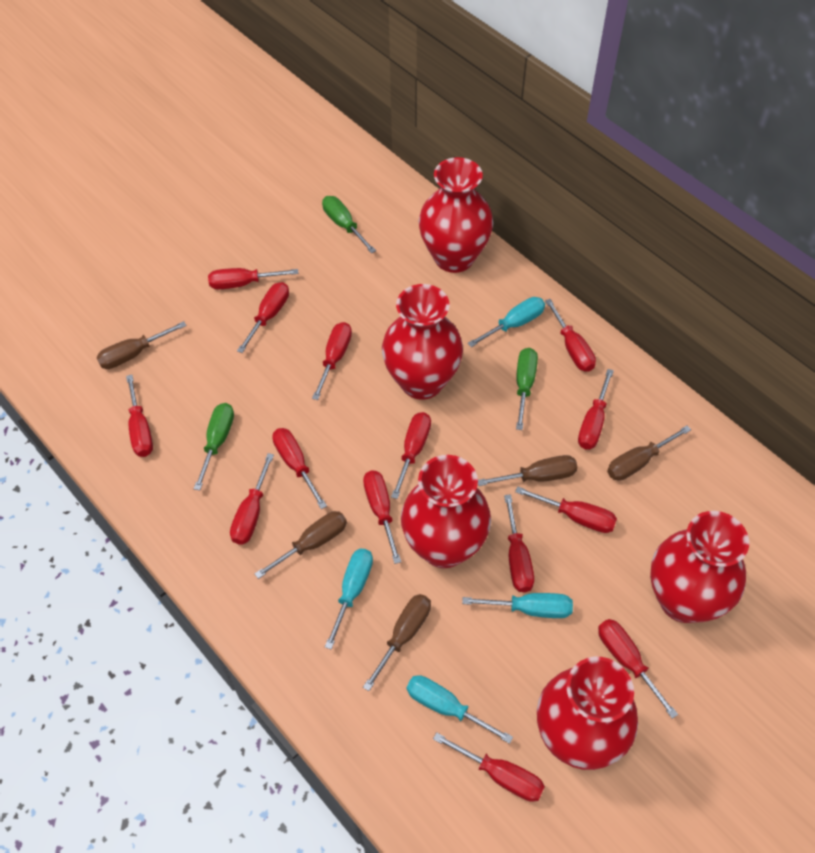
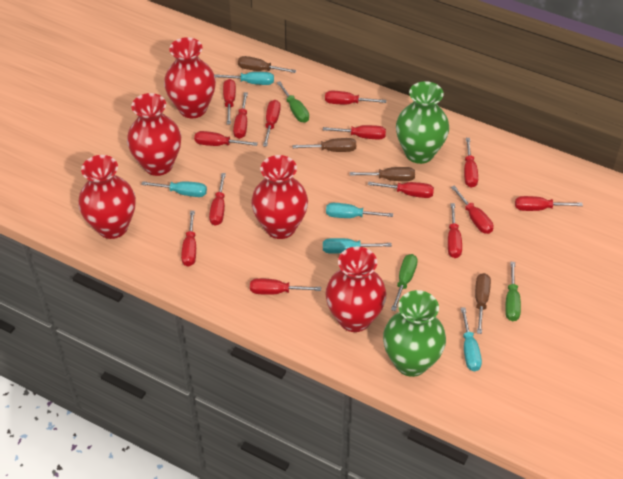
brown screwdriver: 5 -> 4
green vase: 0 -> 2
turquoise screwdriver: 4 -> 5

